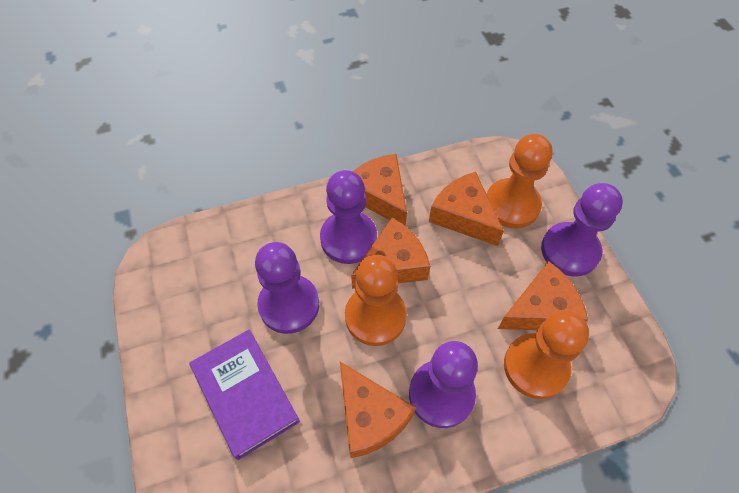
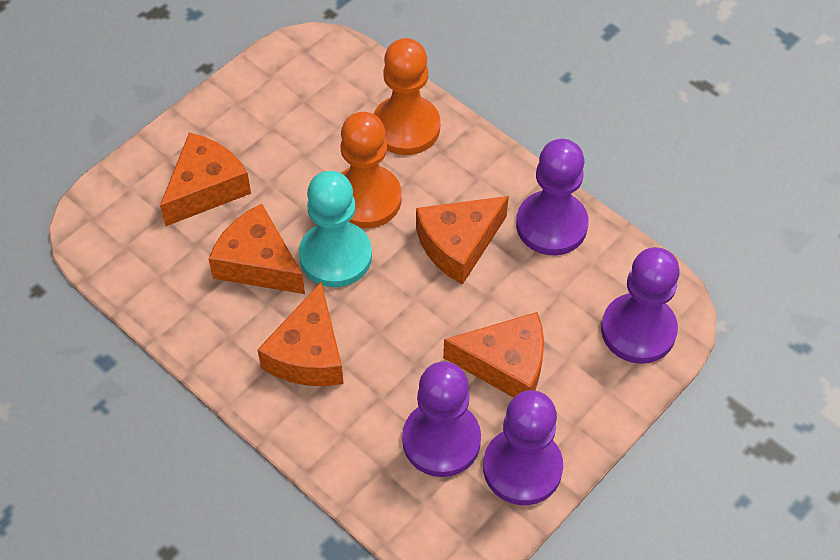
orange pawn: 3 -> 2
purple book: 1 -> 0
turquoise pawn: 0 -> 1

